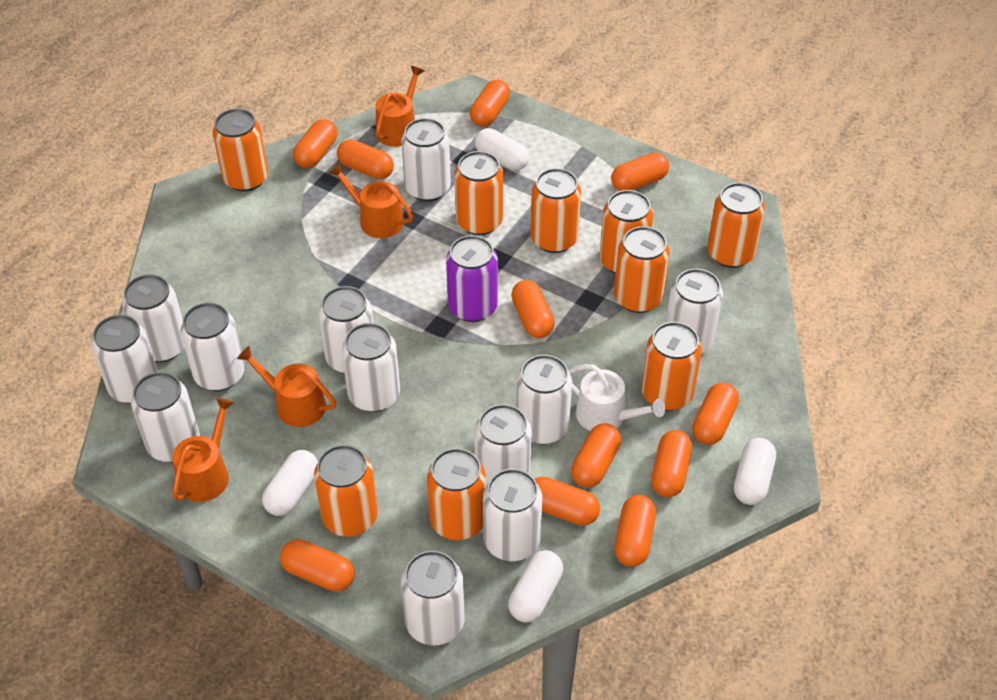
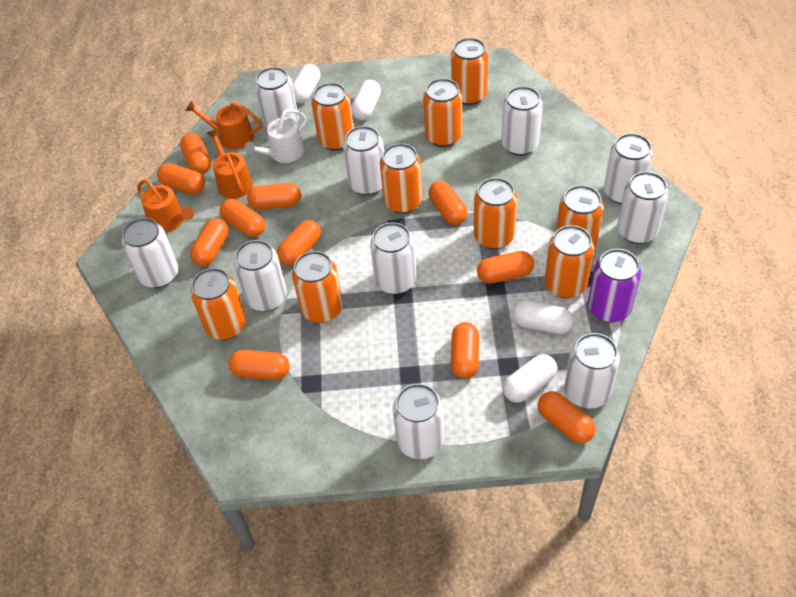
orange watering can: 4 -> 3
white can: 12 -> 10

